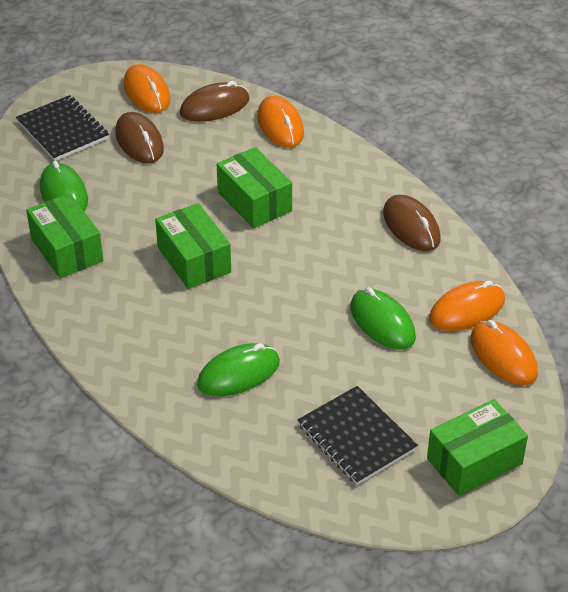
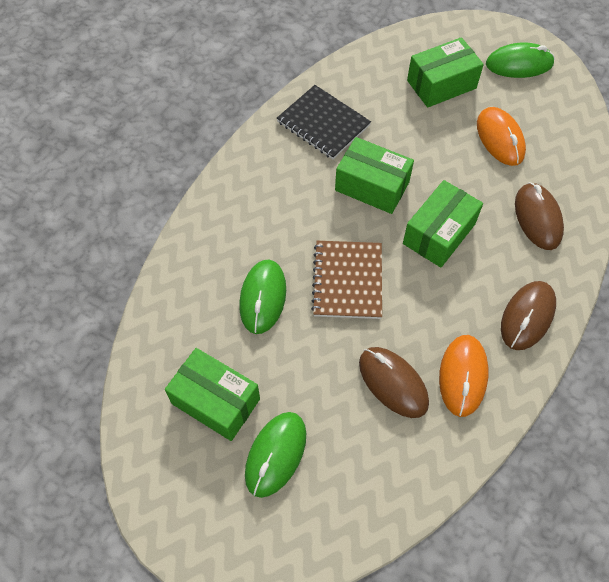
black notebook: 2 -> 1
brown notebook: 0 -> 1
orange mouse: 4 -> 2

